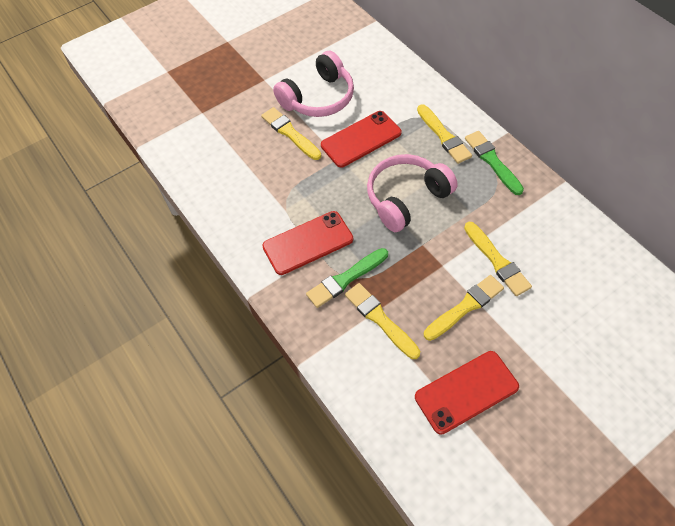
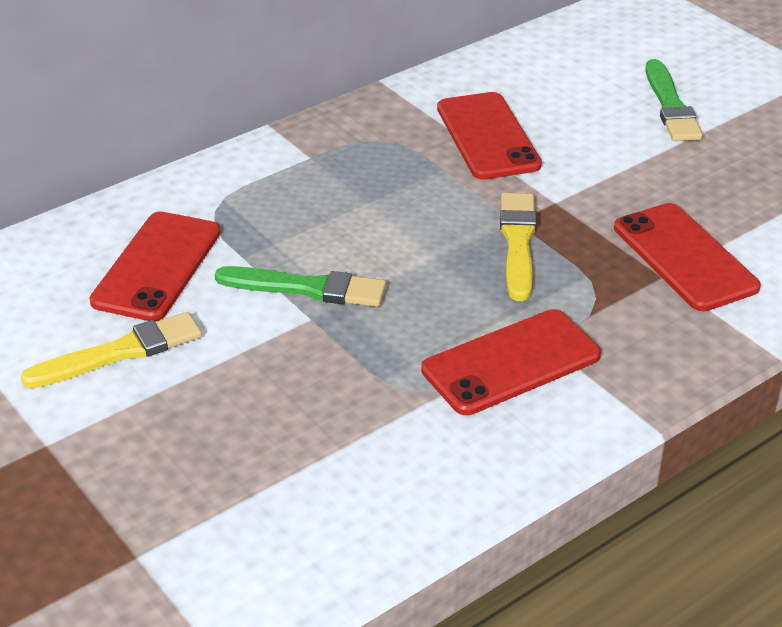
pink headphones: 2 -> 0
red phone: 3 -> 4
yellow brush: 5 -> 2

